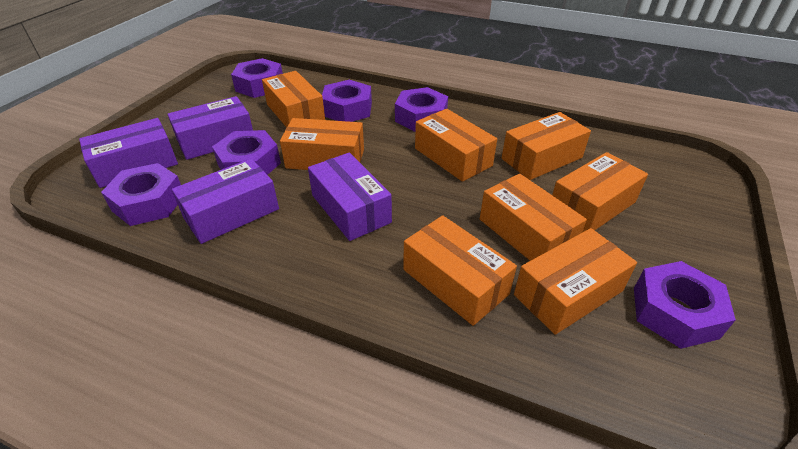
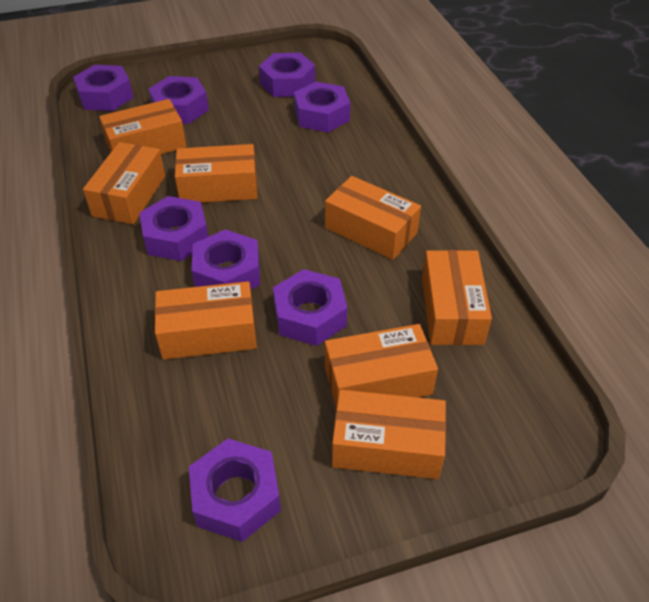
purple box: 4 -> 0
purple nut: 6 -> 8

